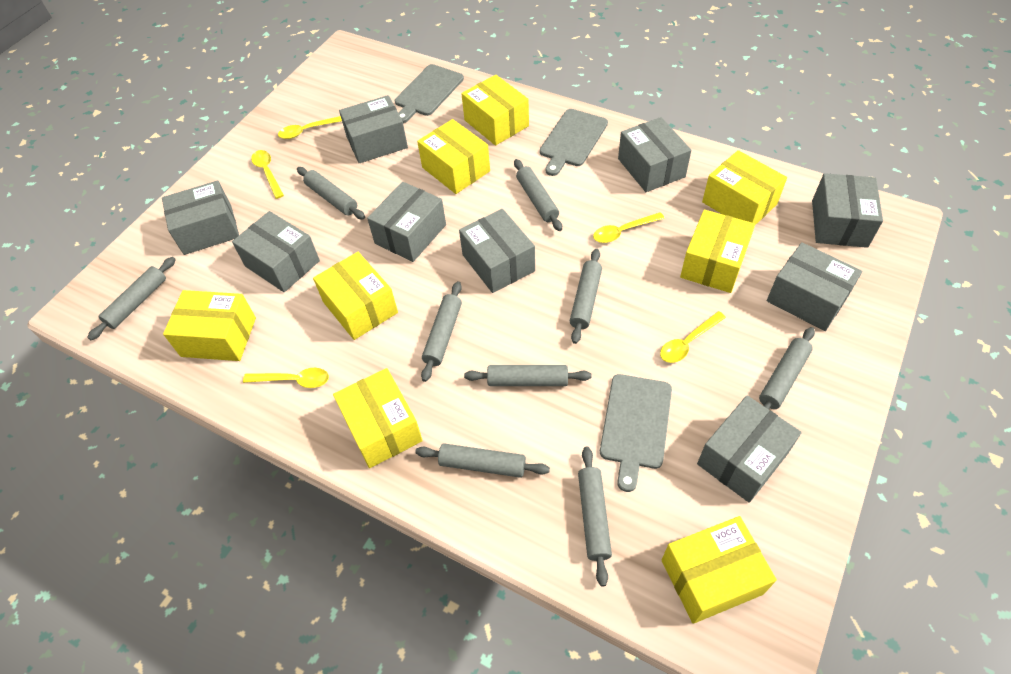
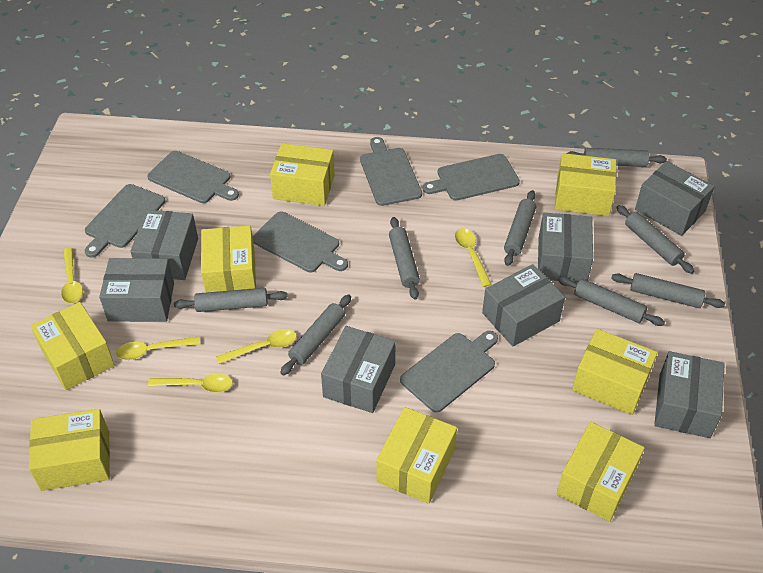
grey box: 9 -> 7
grey cutting board: 3 -> 6
grey rolling pin: 9 -> 8

